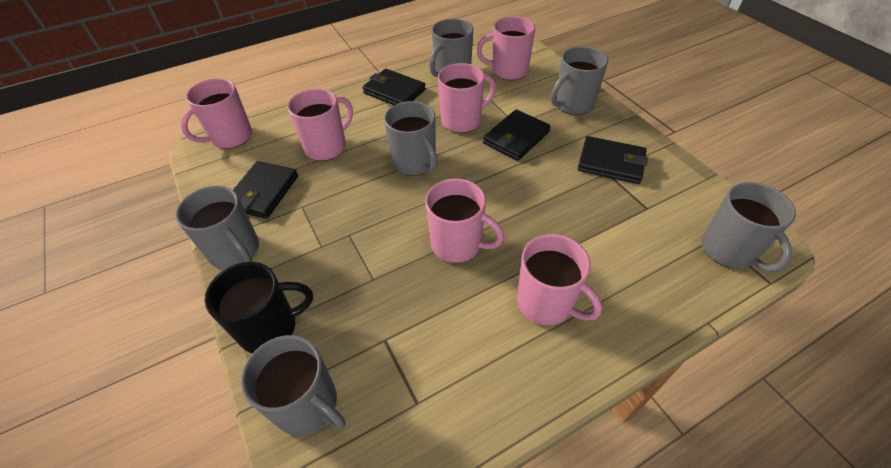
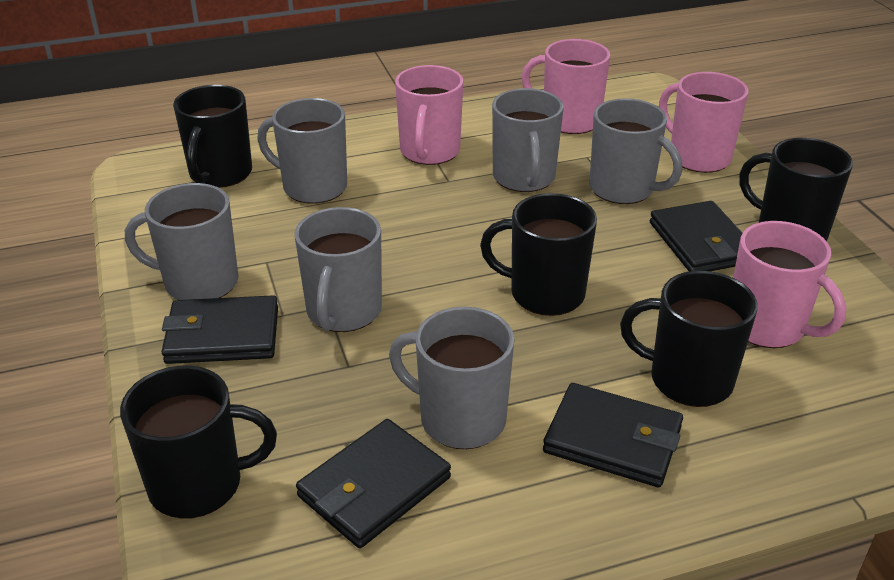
black mug: 1 -> 5
pink mug: 6 -> 4

